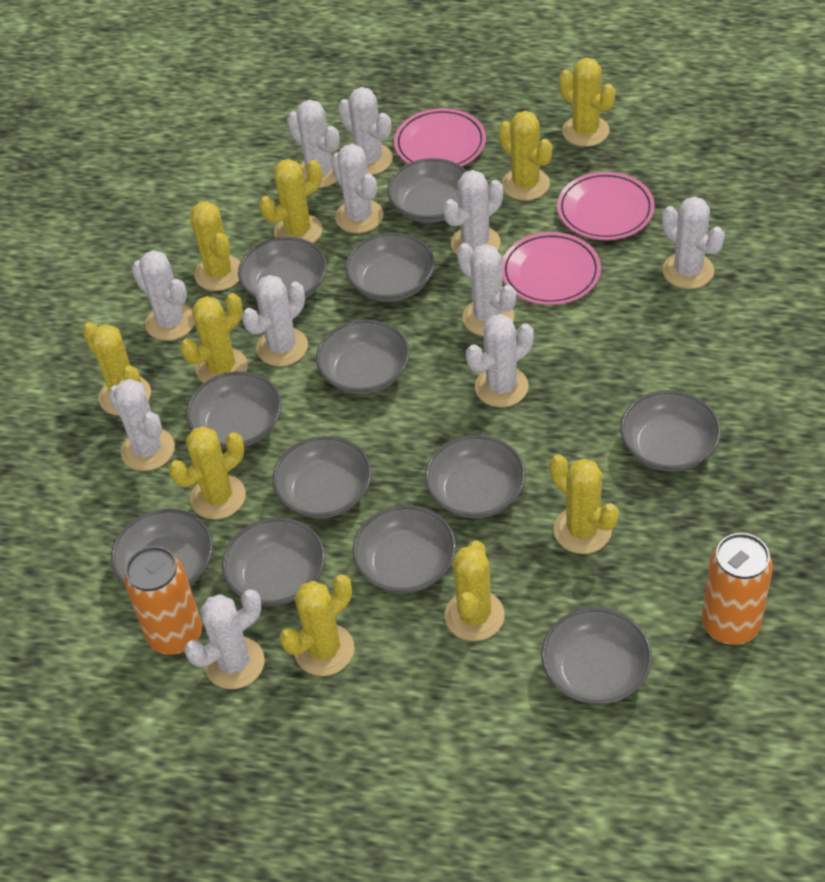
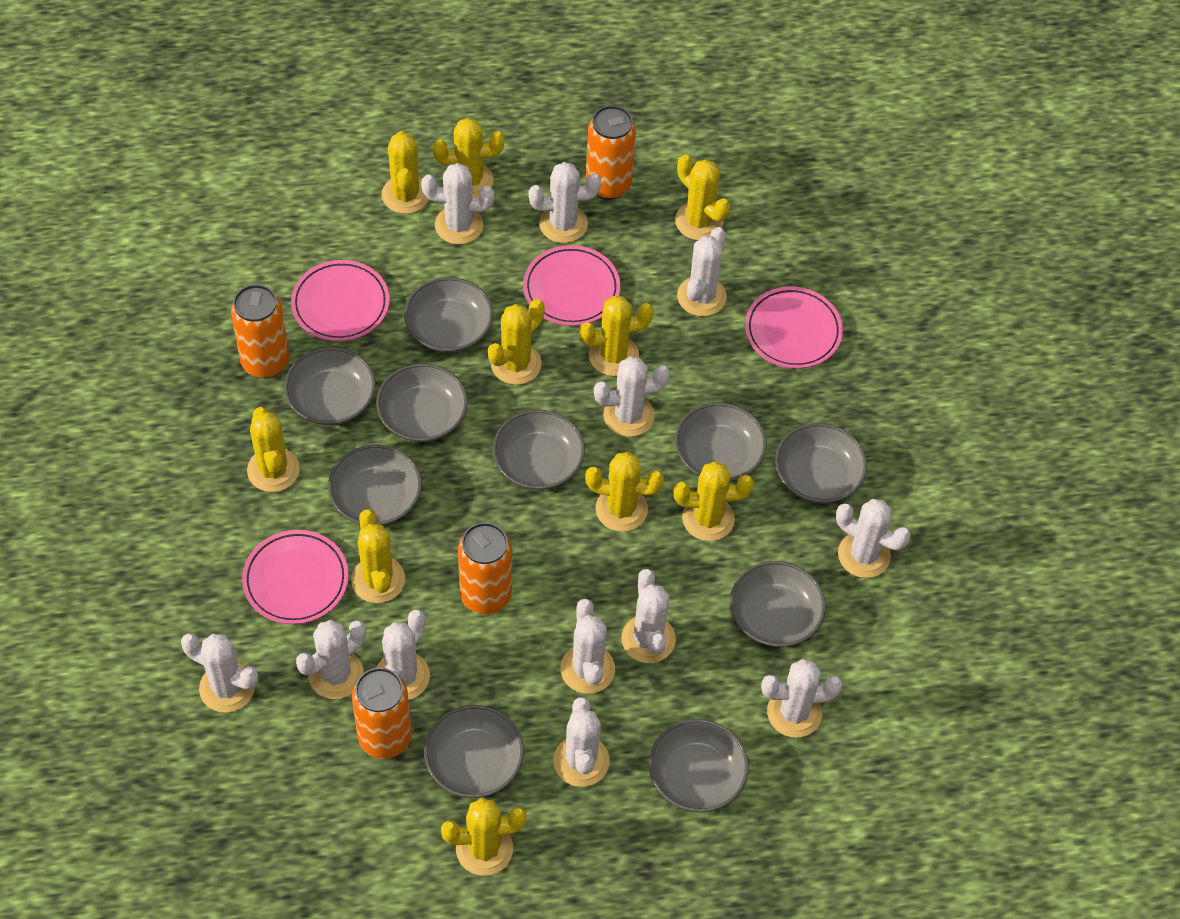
grey bowl: 12 -> 10
orange can: 2 -> 4
pink plate: 3 -> 4
white cactus: 11 -> 12

